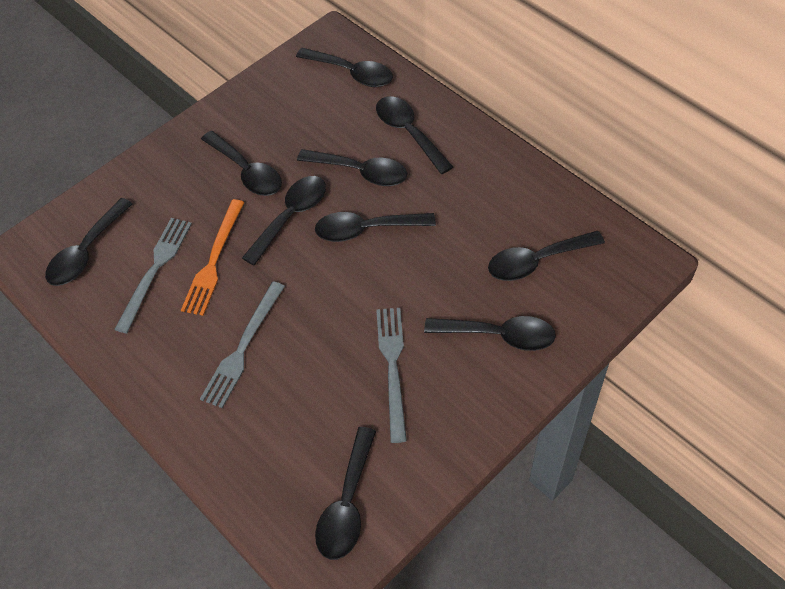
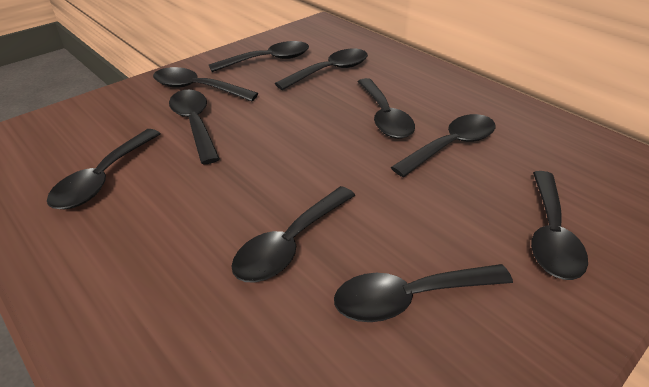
grey fork: 3 -> 0
orange fork: 1 -> 0

